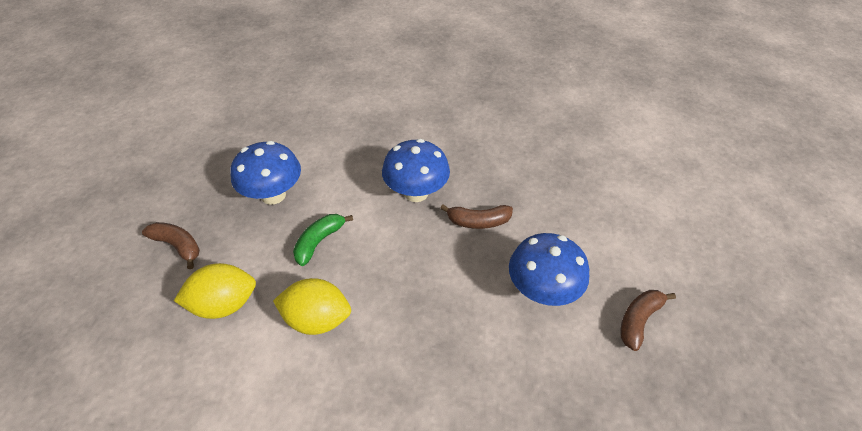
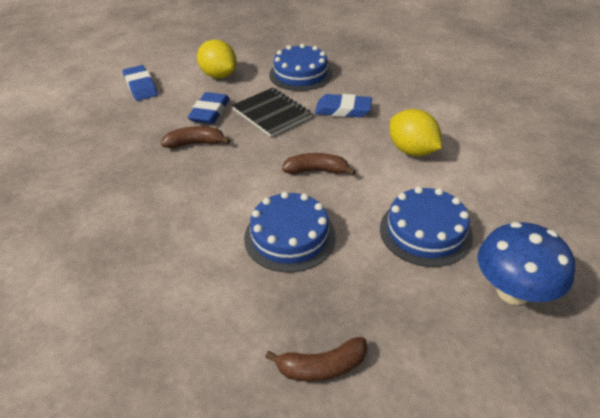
black notebook: 0 -> 1
blue cake: 0 -> 3
blue eraser: 0 -> 3
blue mushroom: 3 -> 1
green banana: 1 -> 0

